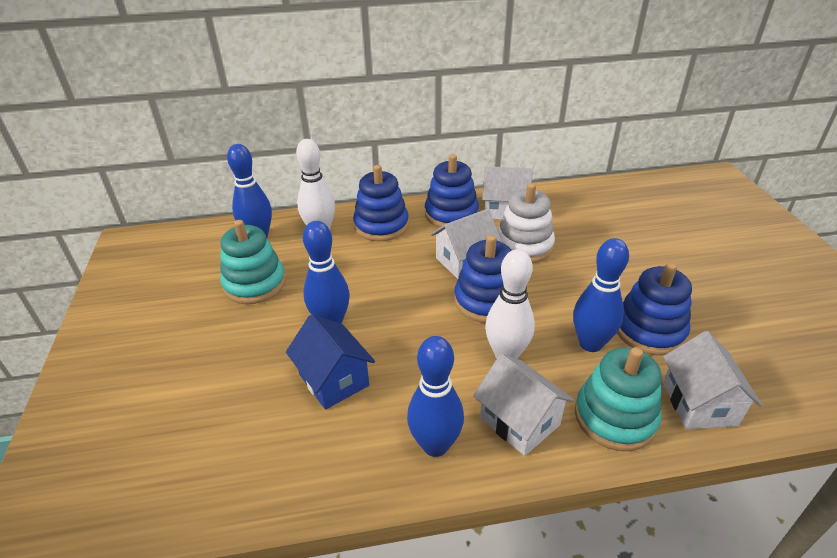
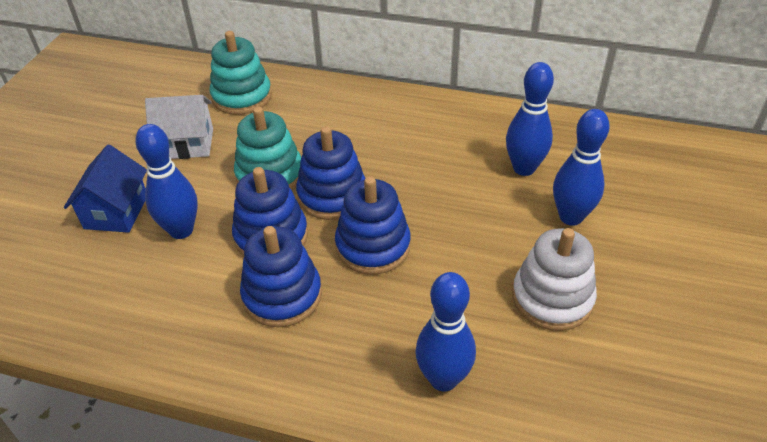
white bowling pin: 2 -> 0
white house: 4 -> 1

